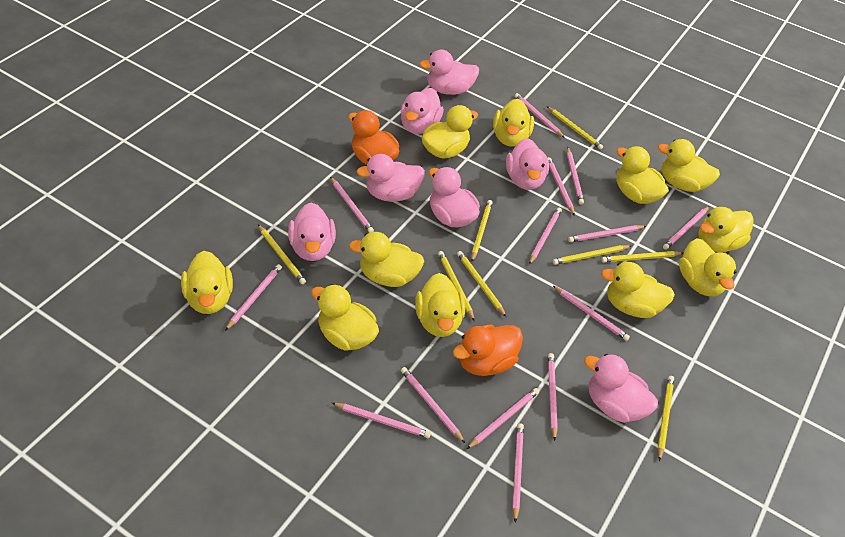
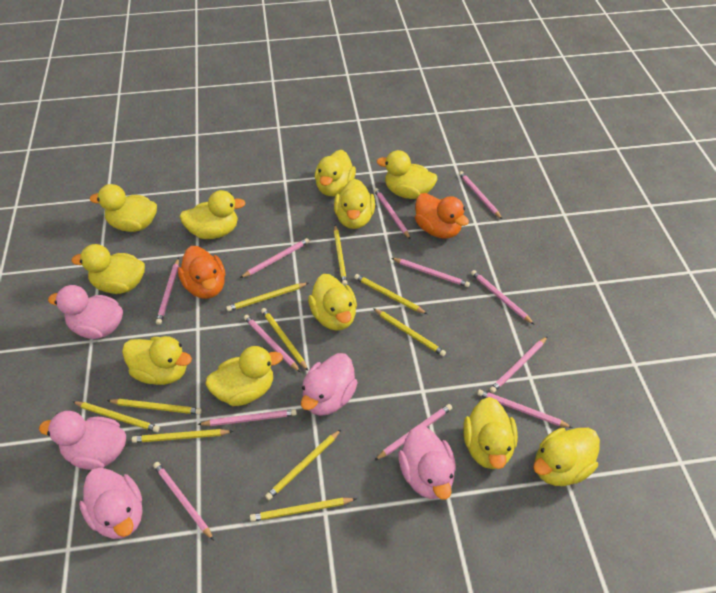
pink duck: 7 -> 5
pink pencil: 14 -> 12
yellow pencil: 8 -> 10

